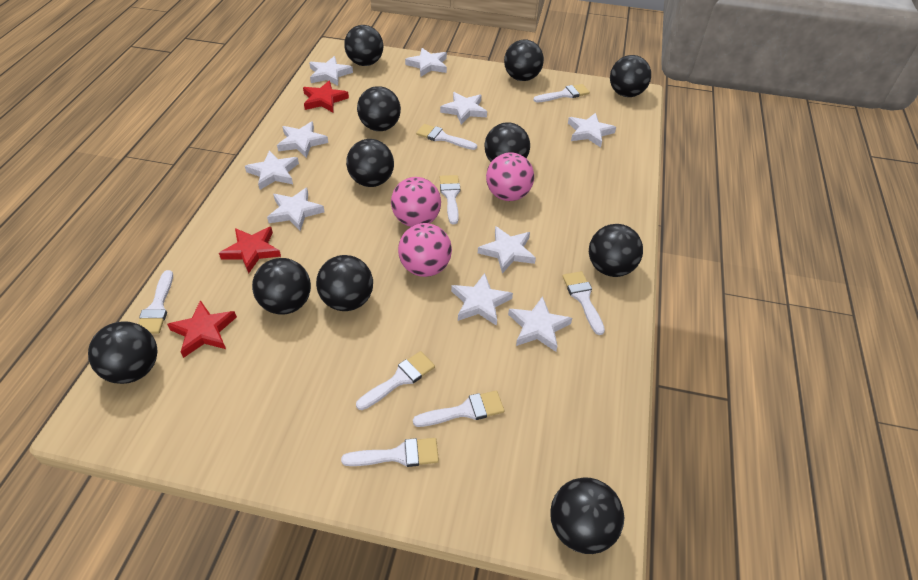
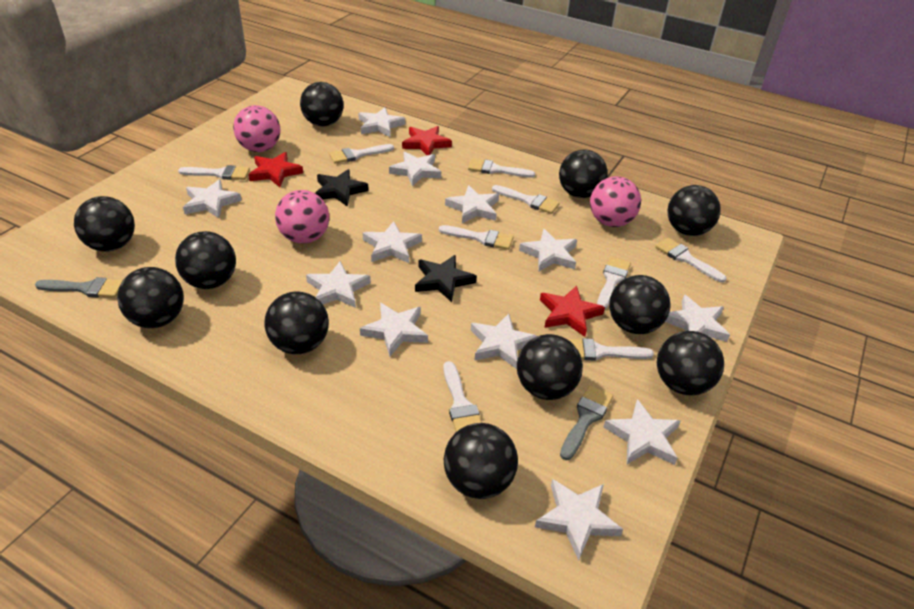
black star: 0 -> 2
grey brush: 0 -> 2
white brush: 8 -> 9
white star: 10 -> 12

